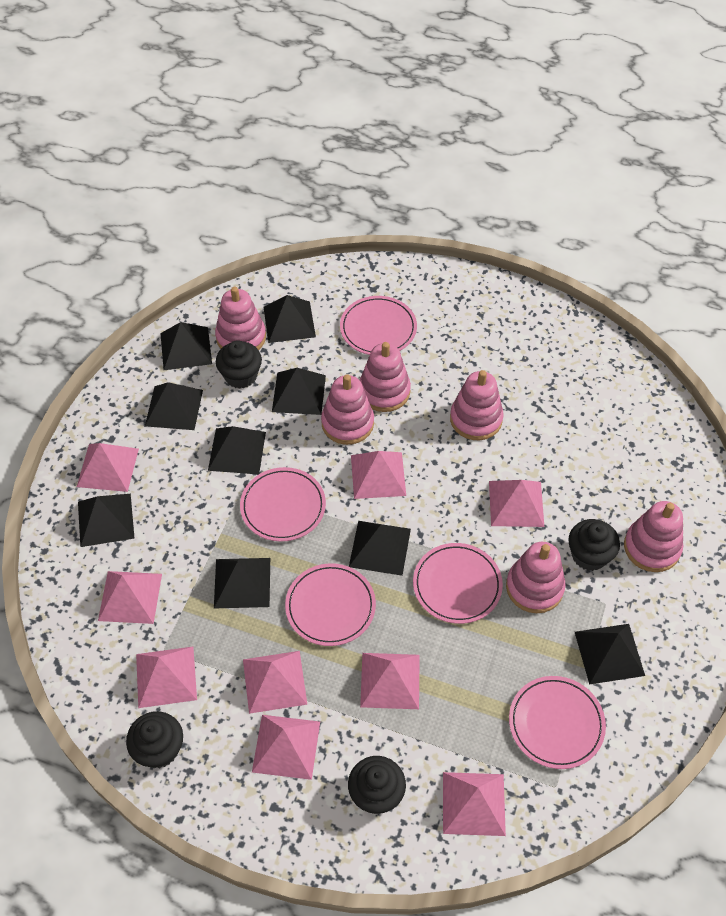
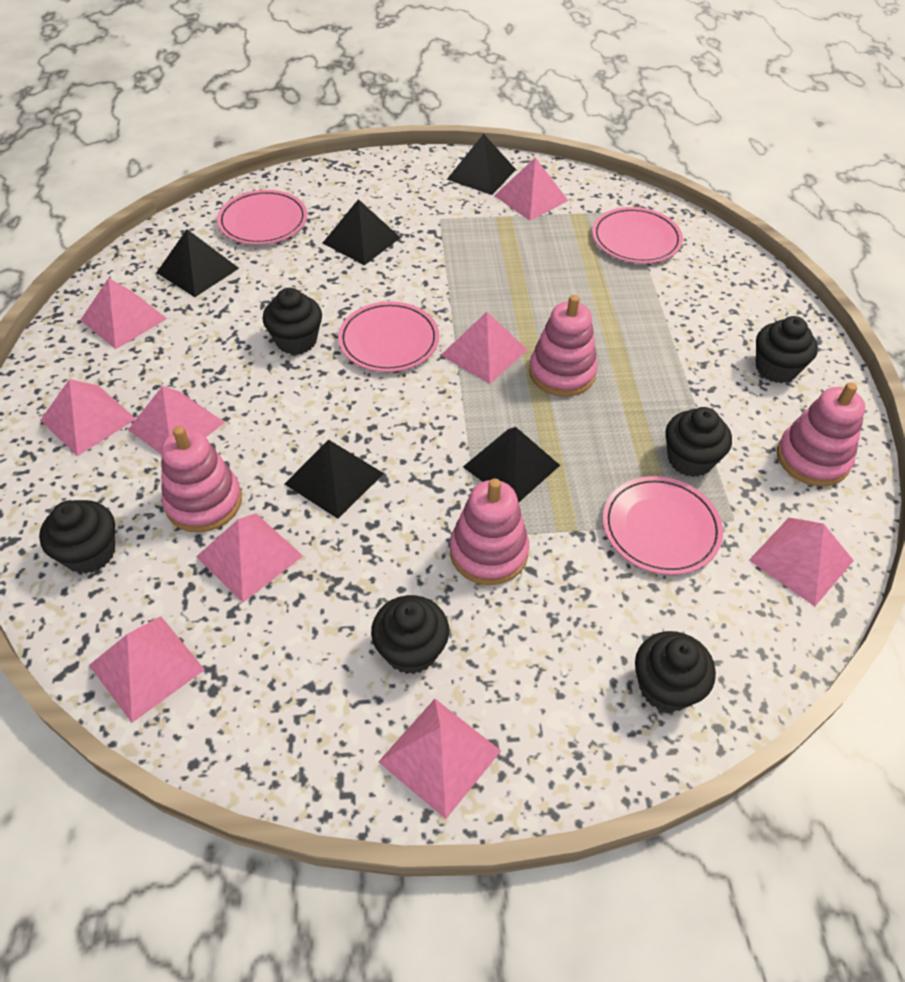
black cupcake: 4 -> 6
black pyramid: 9 -> 5
pink plate: 5 -> 4
pink stacking toy: 6 -> 4

